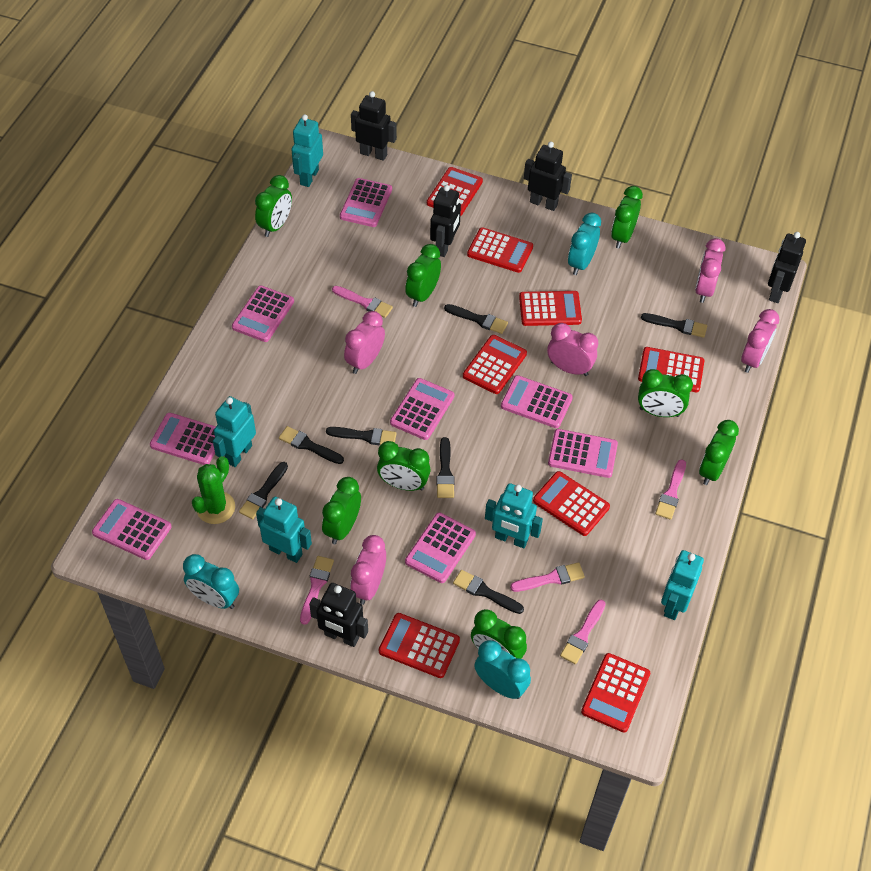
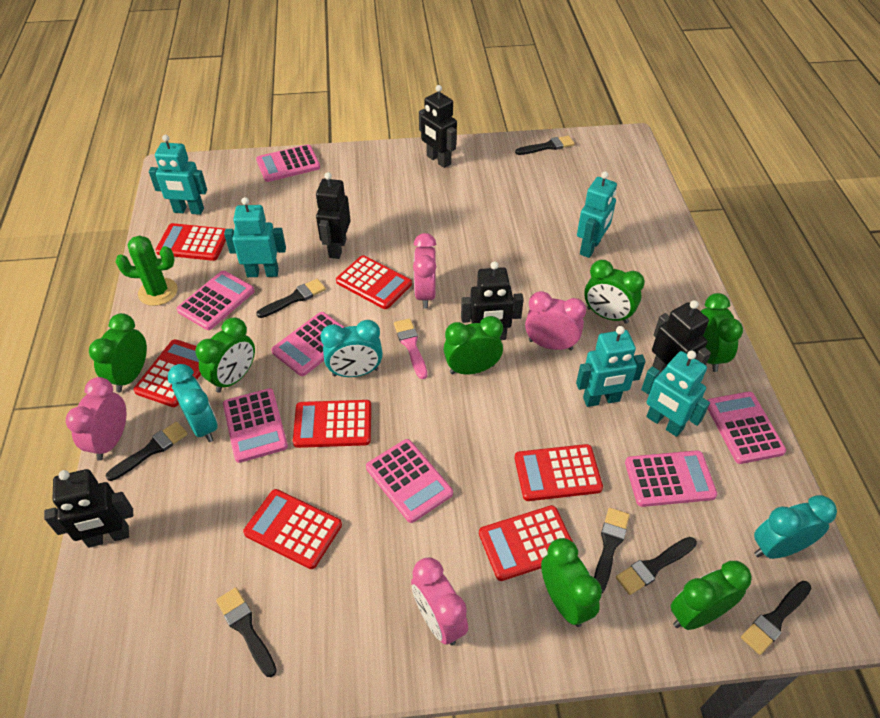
green clock: 8 -> 7
pink brush: 5 -> 1
pink calculator: 8 -> 7
pink clock: 5 -> 4
red calculator: 8 -> 7

